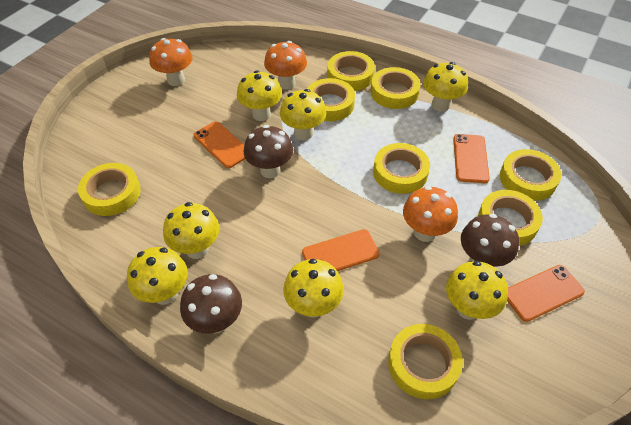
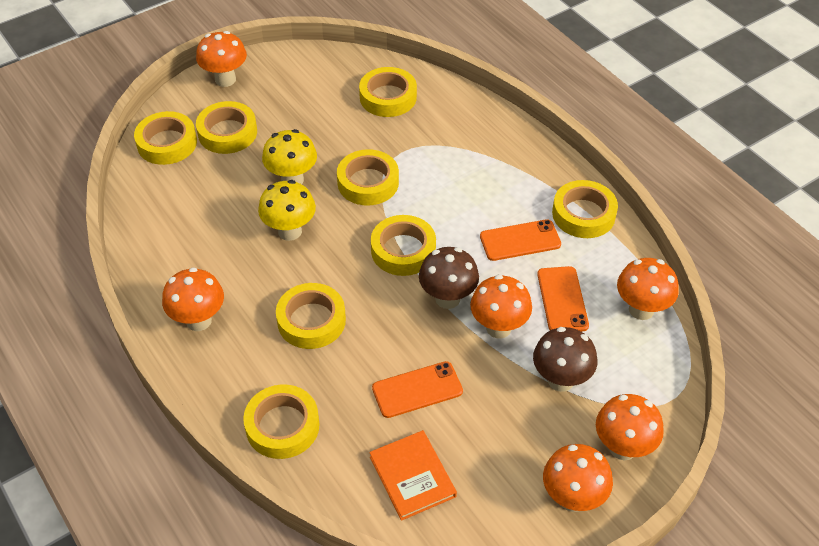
brown mushroom: 3 -> 2
orange book: 0 -> 1
orange mushroom: 3 -> 6
orange phone: 4 -> 3
yellow mushroom: 7 -> 2

